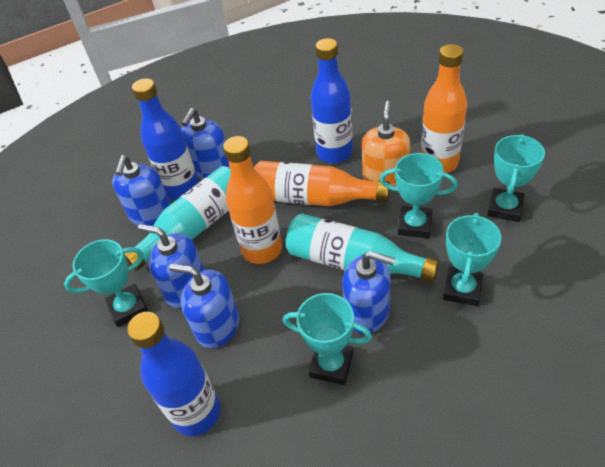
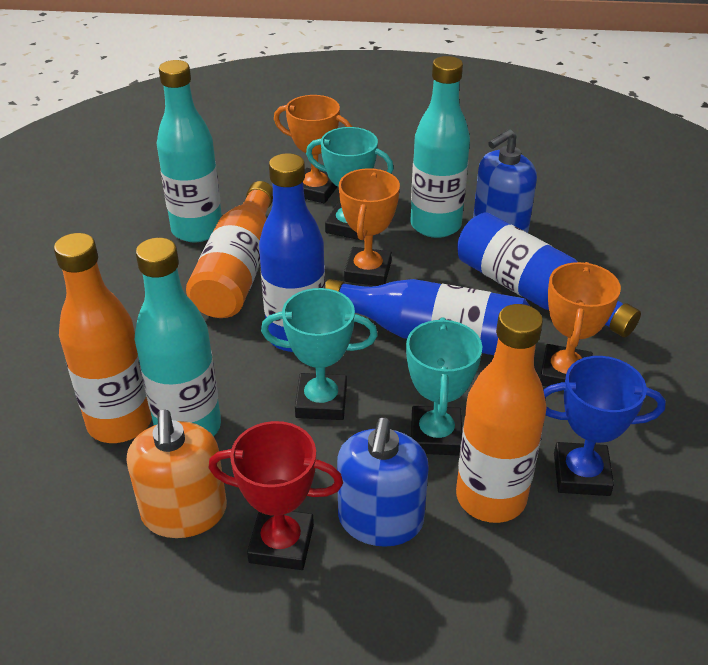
blue soap dispenser: 5 -> 2
blue trophy: 0 -> 1
orange trophy: 0 -> 3
red trophy: 0 -> 1
turquoise bottle: 2 -> 3
turquoise trophy: 5 -> 3

